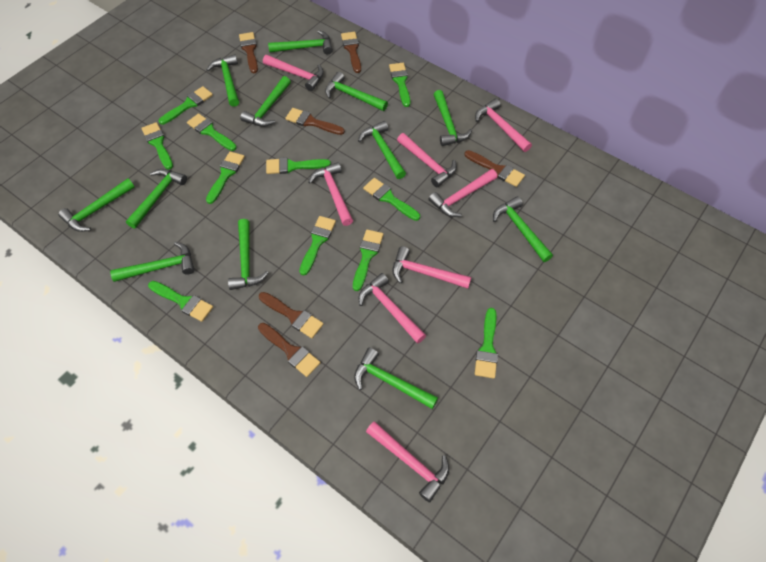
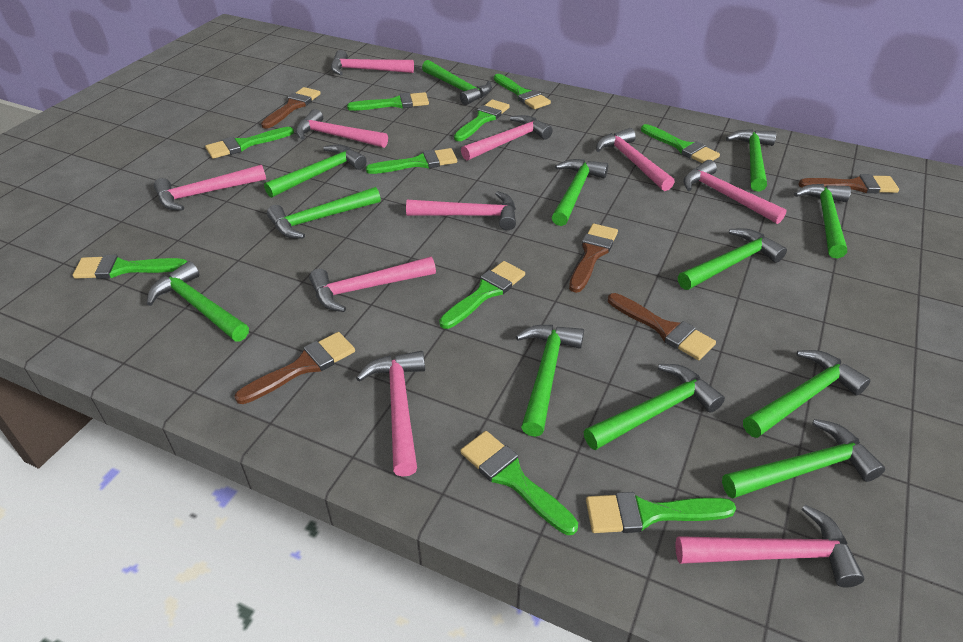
brown brush: 6 -> 5
green brush: 11 -> 10
pink hammer: 8 -> 10

